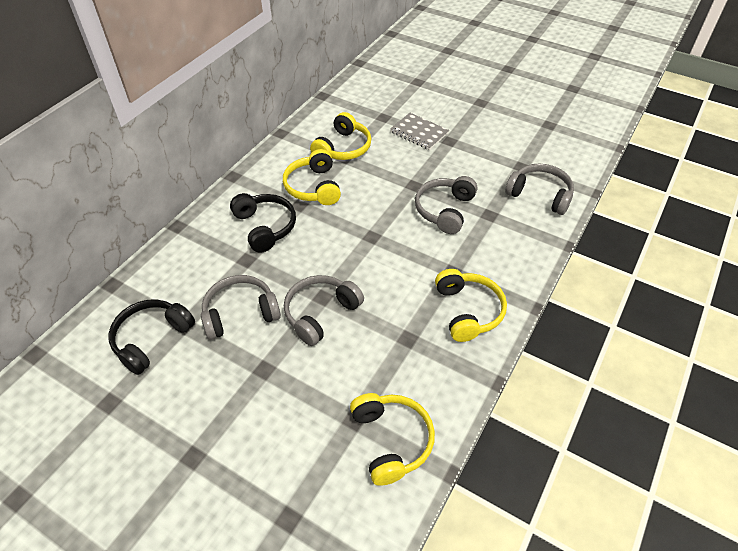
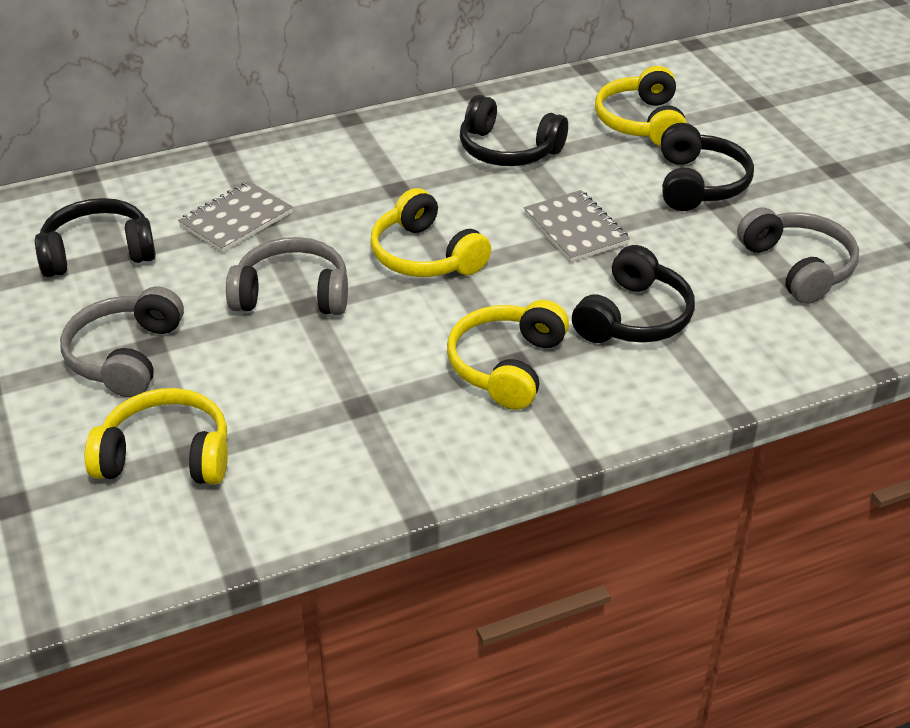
black headphones: 2 -> 4
grey headphones: 4 -> 3
grey notebook: 1 -> 2

